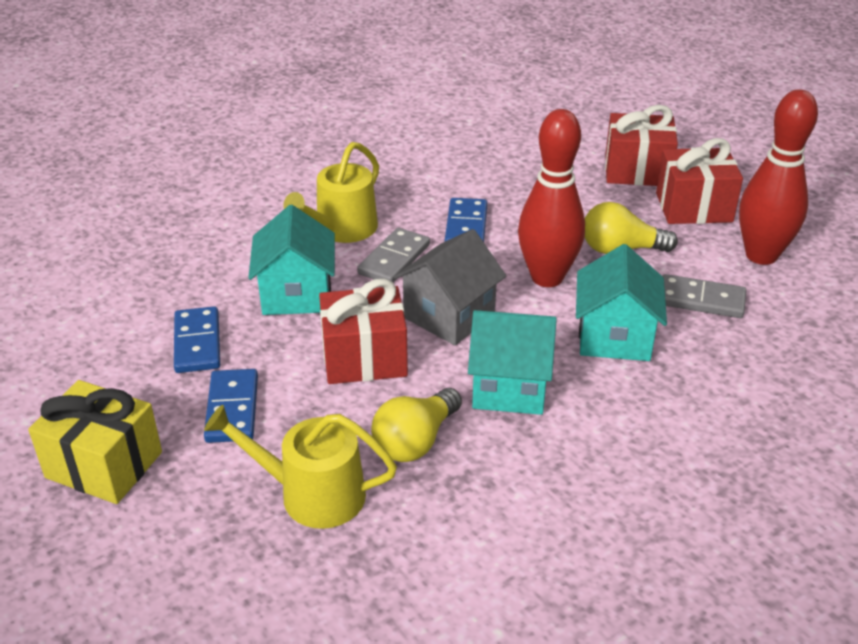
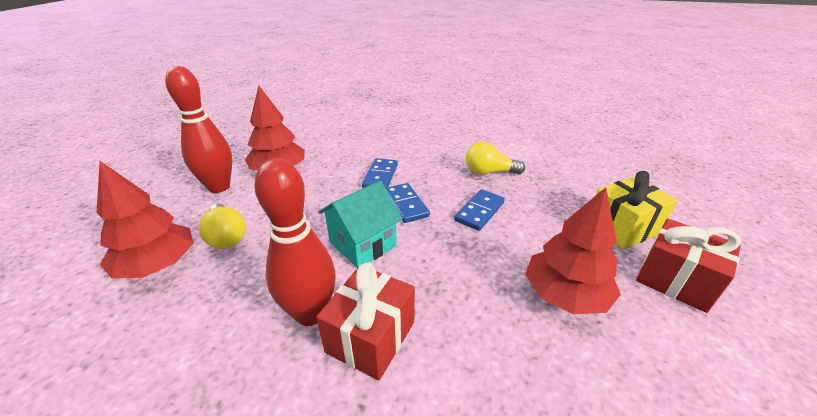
grey domino: 2 -> 0
grey house: 1 -> 0
red gift: 3 -> 2
red tree: 0 -> 3
turquoise house: 3 -> 1
yellow watering can: 2 -> 0

